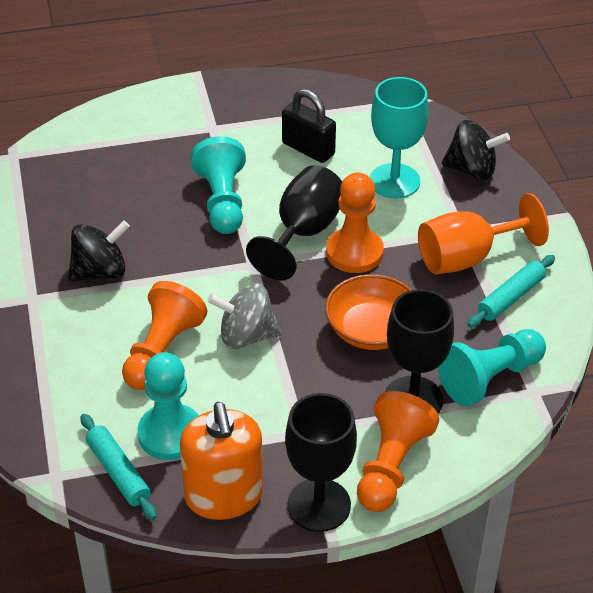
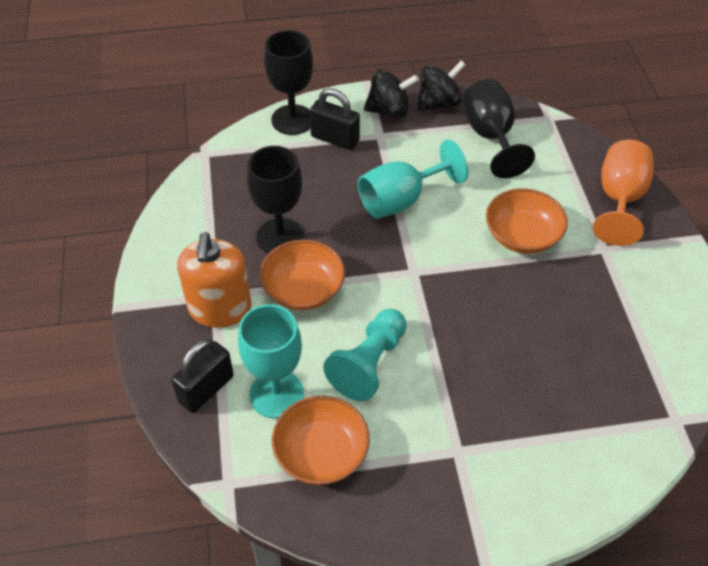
black padlock: 1 -> 2
grey spinning top: 1 -> 0
orange bowl: 1 -> 3
orange pawn: 3 -> 0
turquoise goblet: 1 -> 2
turquoise pawn: 3 -> 1
turquoise rolling pin: 2 -> 0

